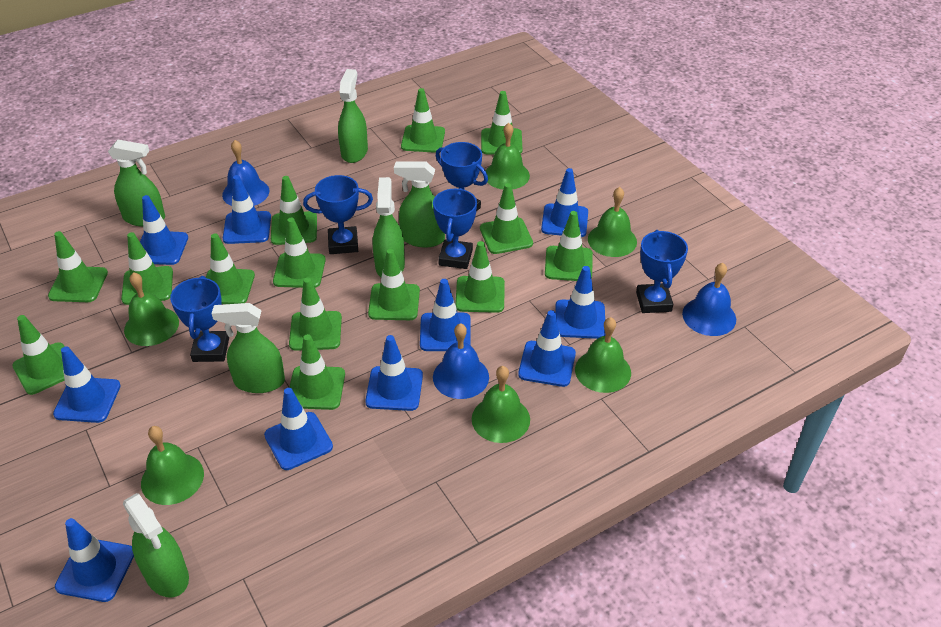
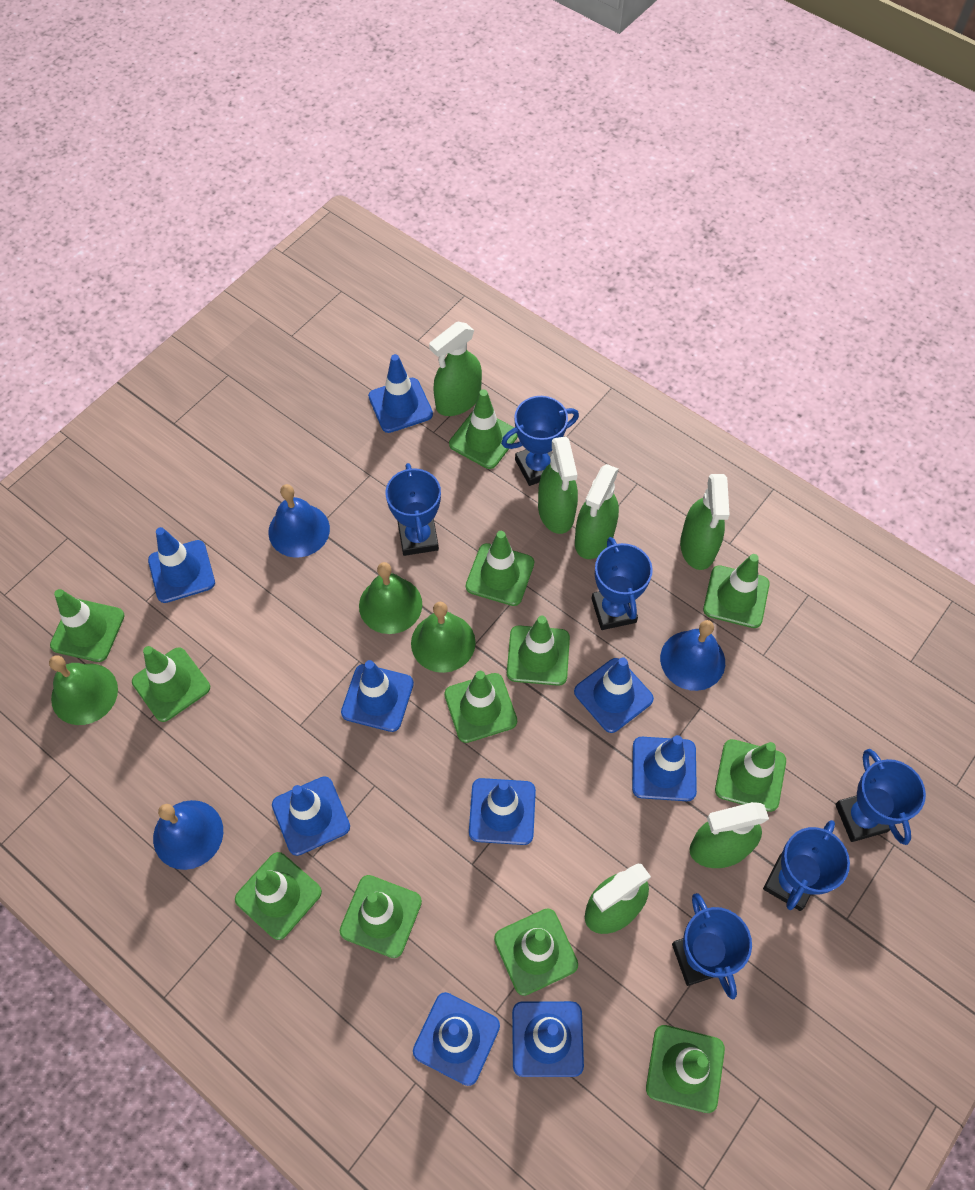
blue traffic cone: 10 -> 9
blue trophy: 5 -> 6
green bell: 6 -> 3
green traffic cone: 14 -> 12

